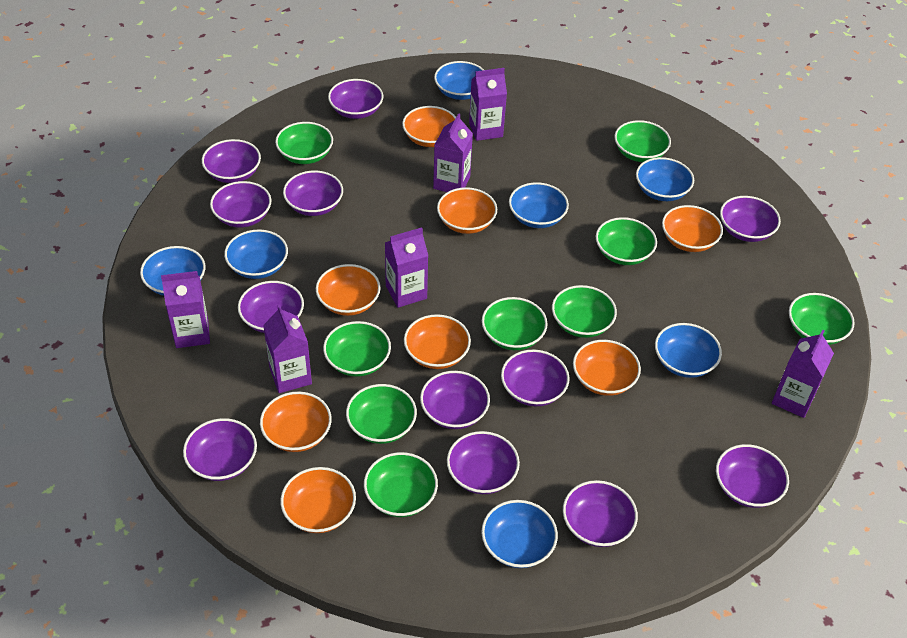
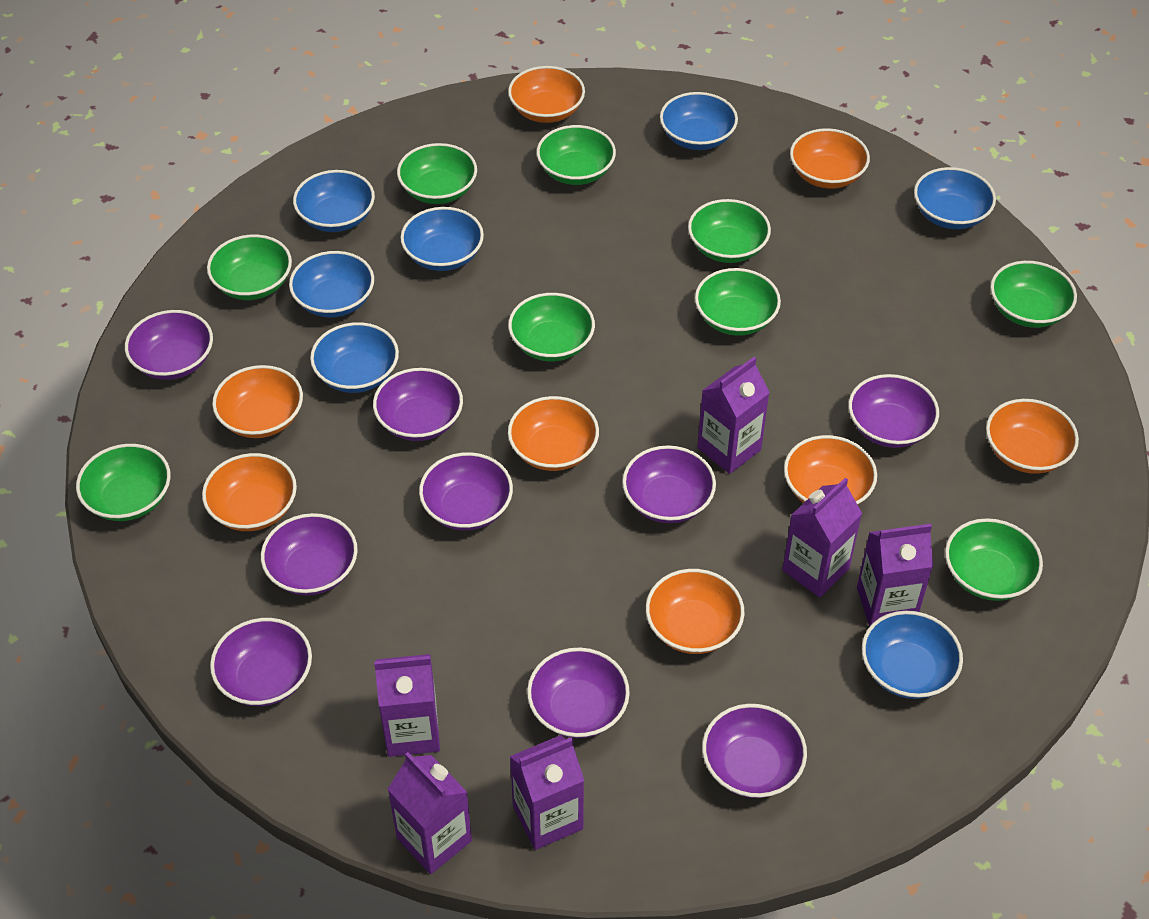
purple bowl: 12 -> 9

